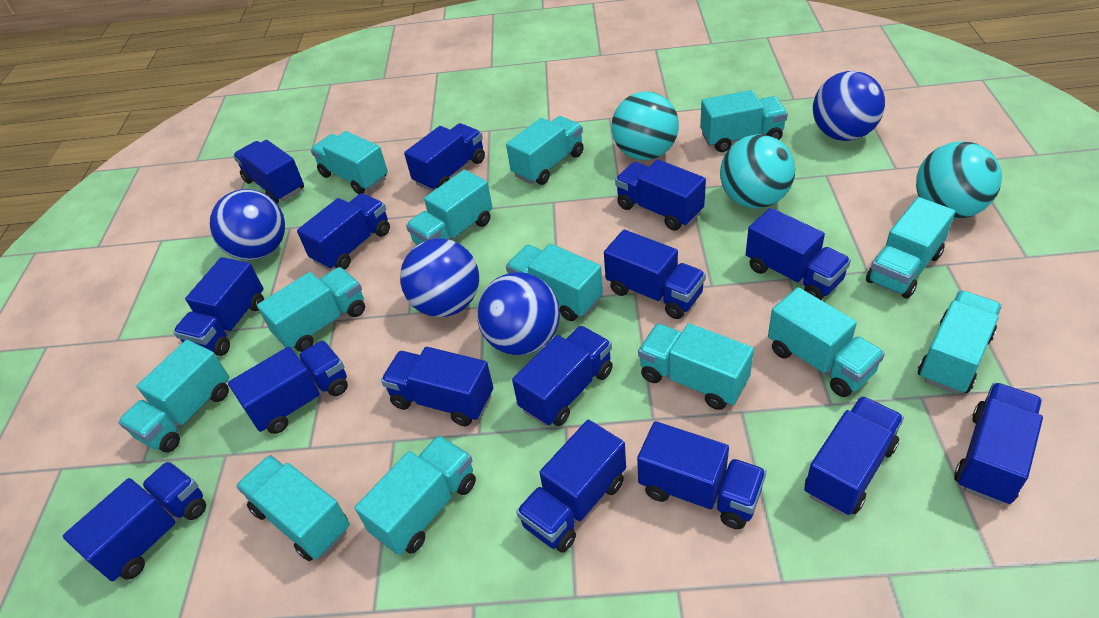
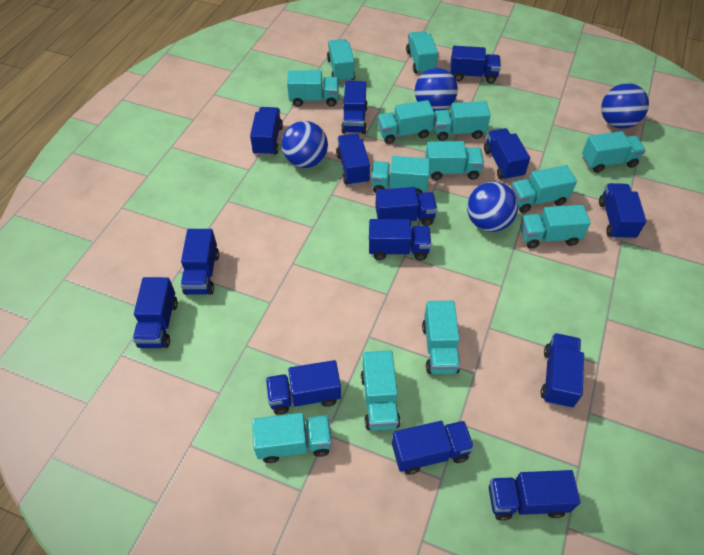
blue truck: 15 -> 14
turquoise ball: 3 -> 0

